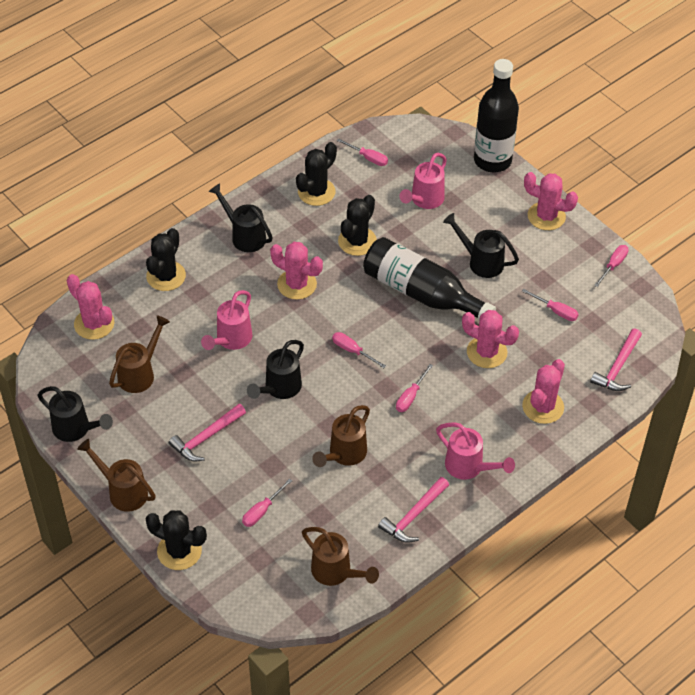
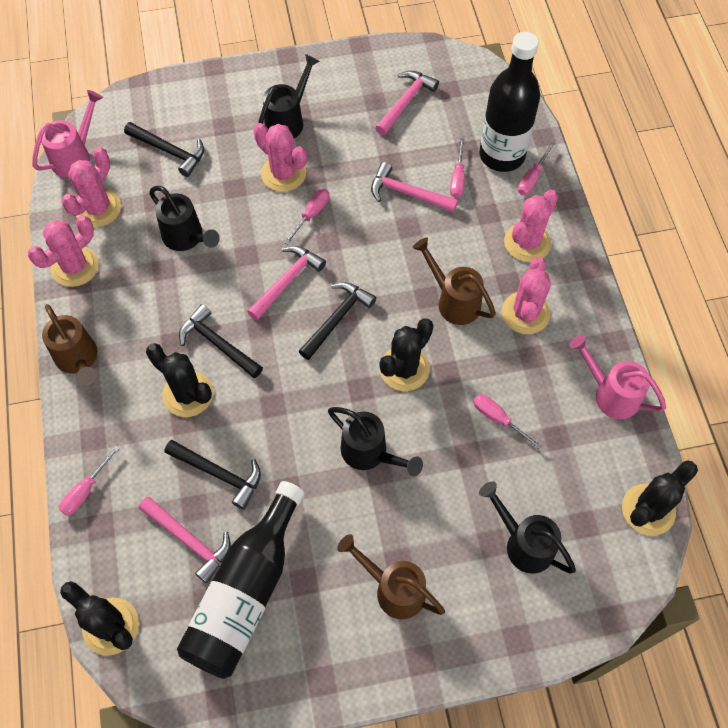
black hammer: 0 -> 4
brown watering can: 4 -> 3
pink hammer: 3 -> 4
pink screwdriver: 6 -> 5
pink watering can: 3 -> 2

